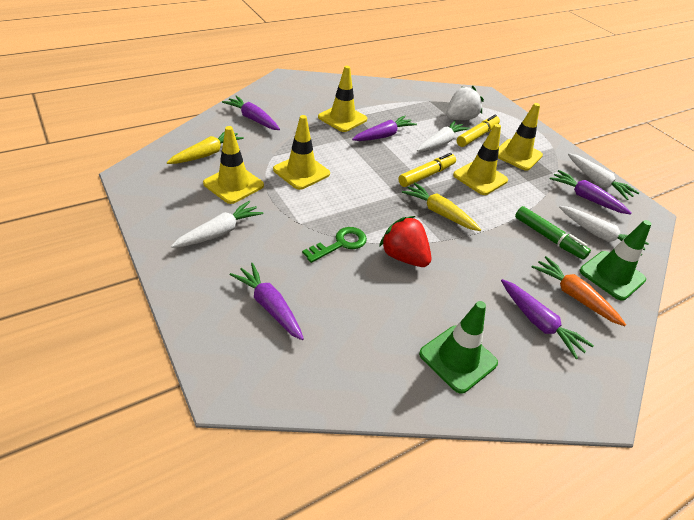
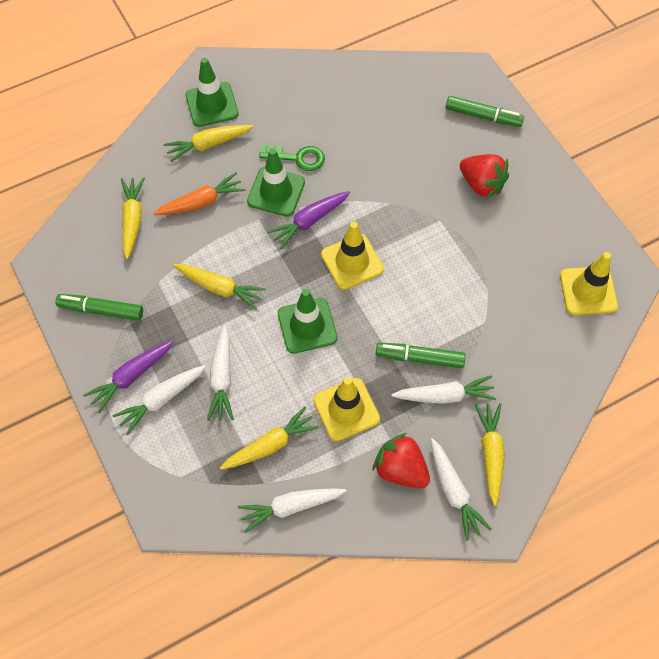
green marker: 1 -> 3
green traffic cone: 2 -> 3
purple carrot: 5 -> 2
red strawberry: 1 -> 2
white carrot: 4 -> 5
white strawberry: 1 -> 0
yellow carrot: 2 -> 5
yellow marker: 2 -> 0
yellow traffic cone: 5 -> 3

